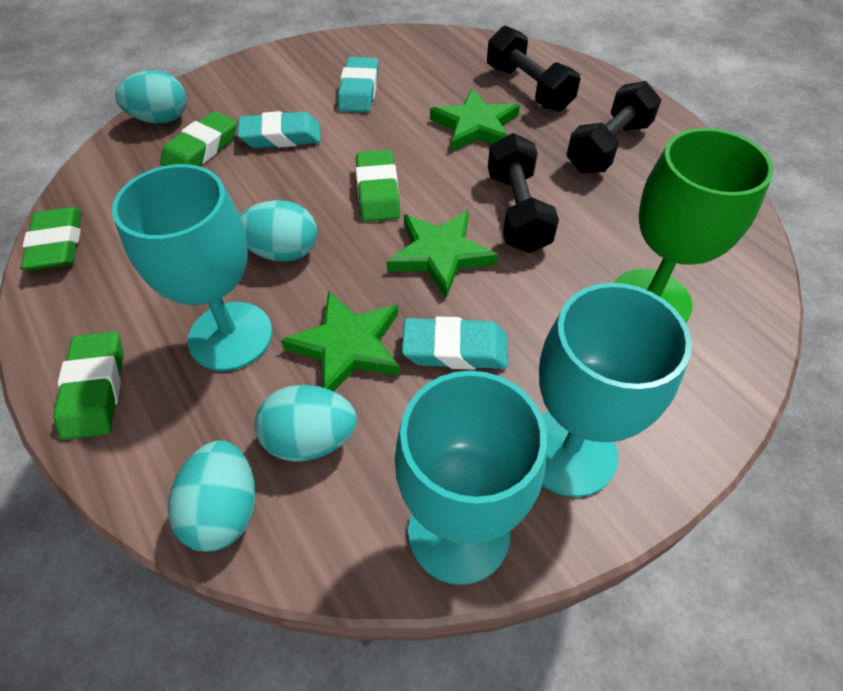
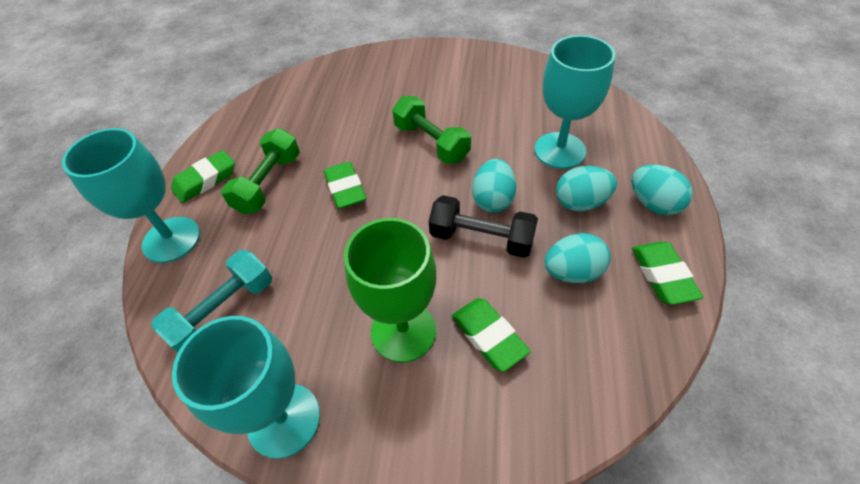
black dumbbell: 3 -> 1
green dumbbell: 0 -> 2
green star: 3 -> 0
turquoise dumbbell: 0 -> 1
turquoise eraser: 3 -> 0

